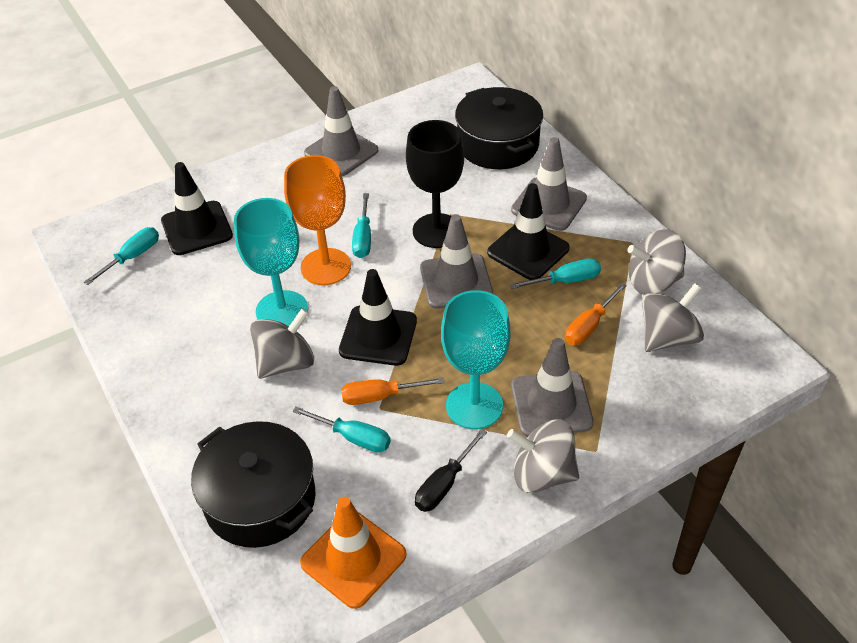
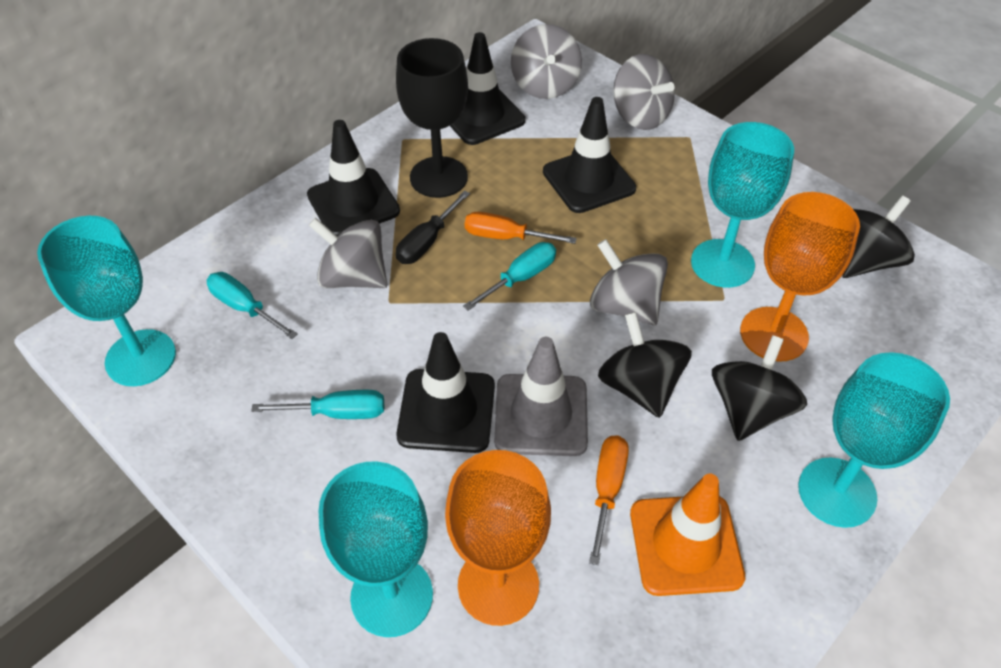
black pot: 2 -> 0
black spinning top: 0 -> 3
black traffic cone: 3 -> 4
grey traffic cone: 4 -> 1
orange goblet: 1 -> 2
turquoise goblet: 2 -> 4
turquoise screwdriver: 4 -> 3

